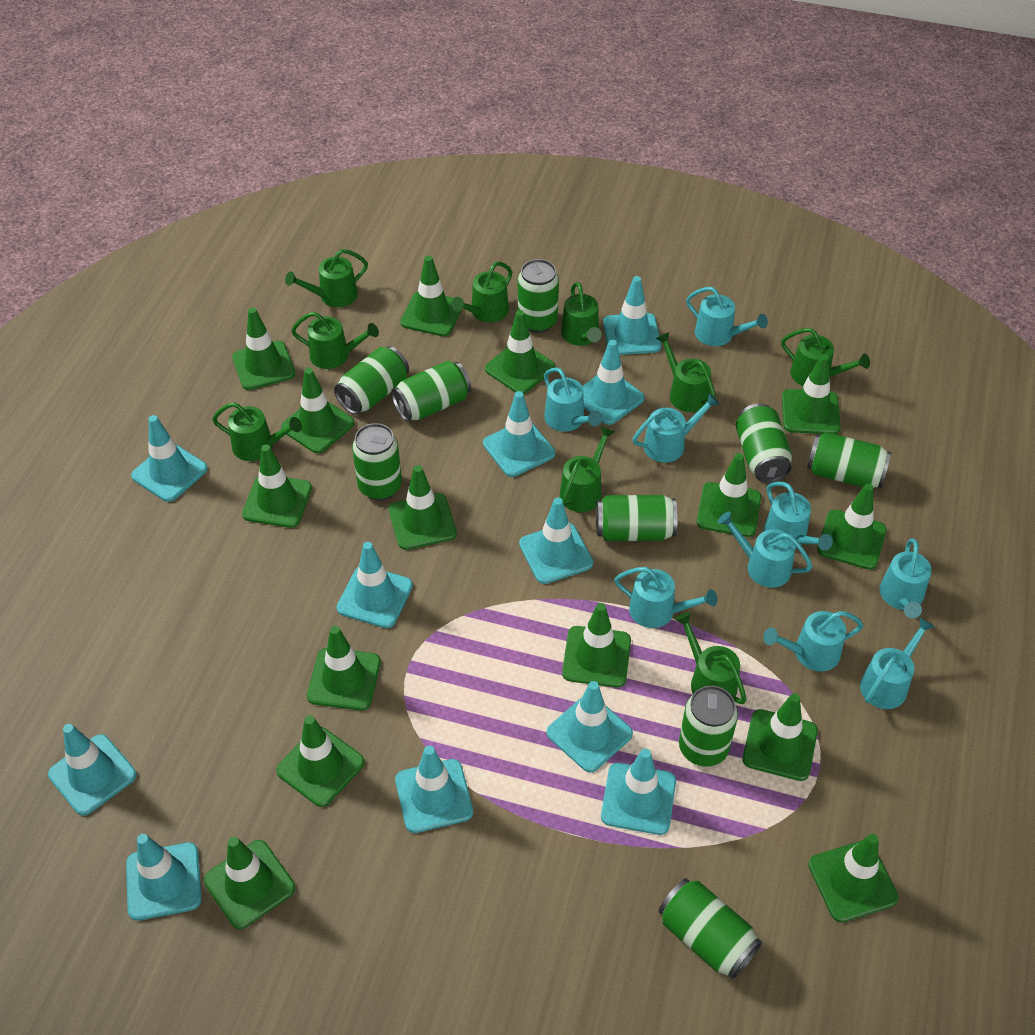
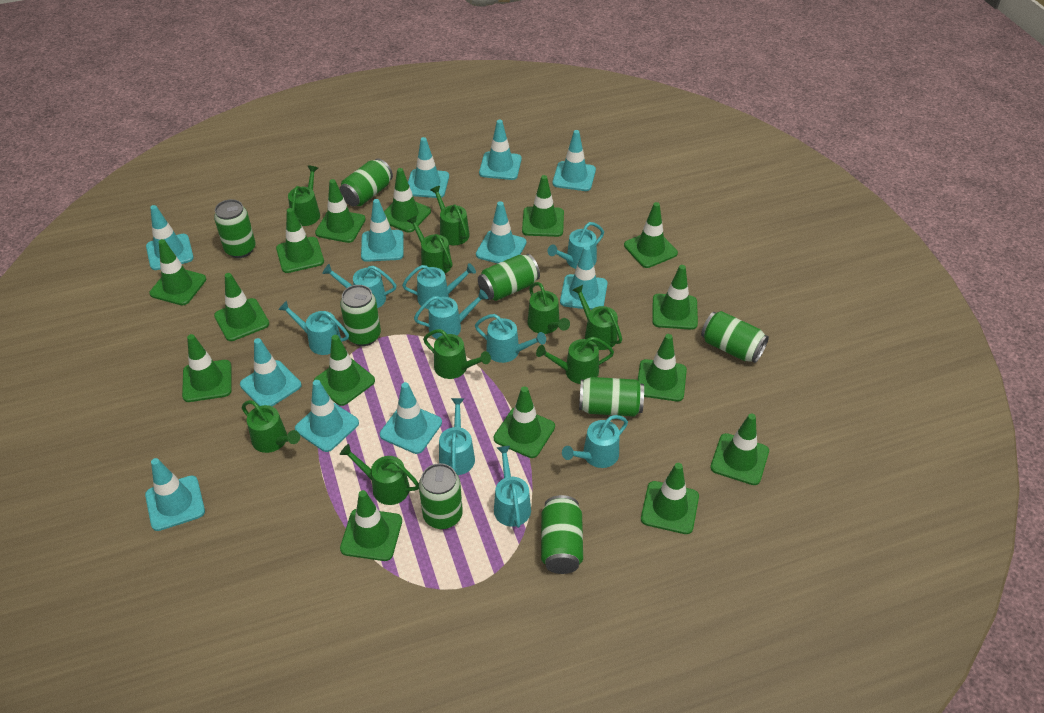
green can: 9 -> 8

